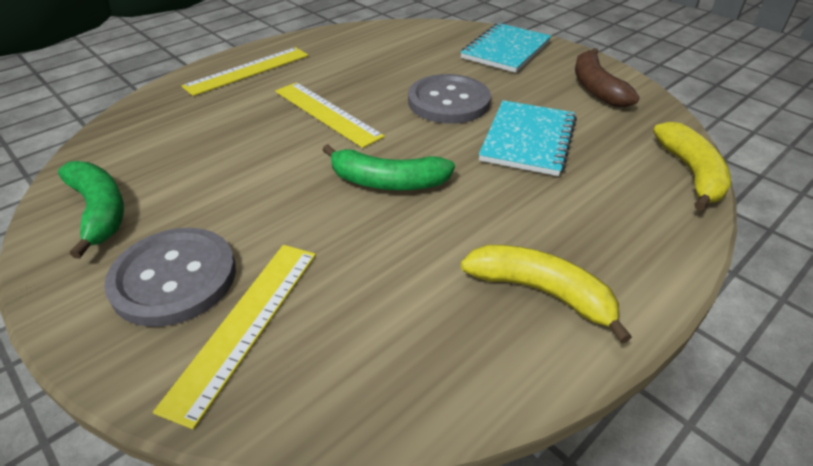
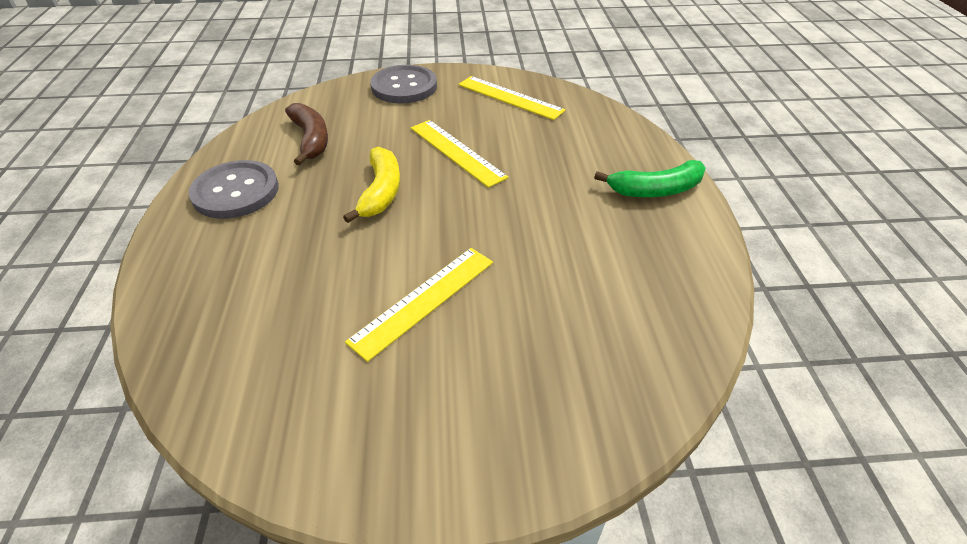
green banana: 2 -> 1
turquoise notebook: 2 -> 0
yellow banana: 2 -> 1

